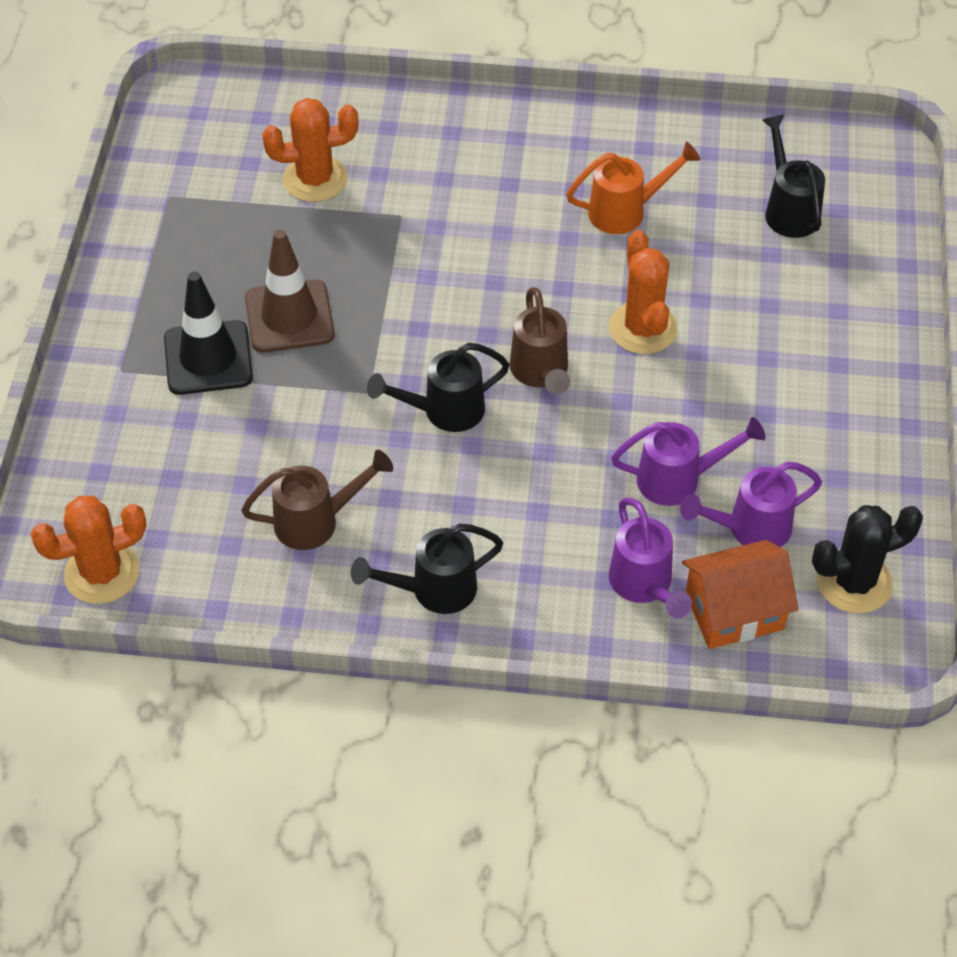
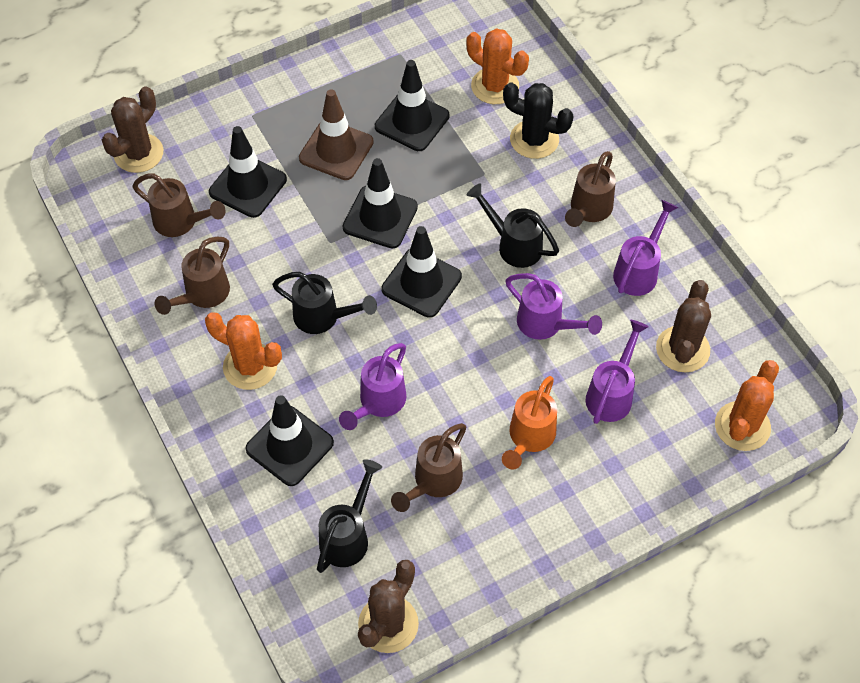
black traffic cone: 1 -> 5
brown cactus: 0 -> 3
brown watering can: 2 -> 4
orange house: 1 -> 0
purple watering can: 3 -> 4

